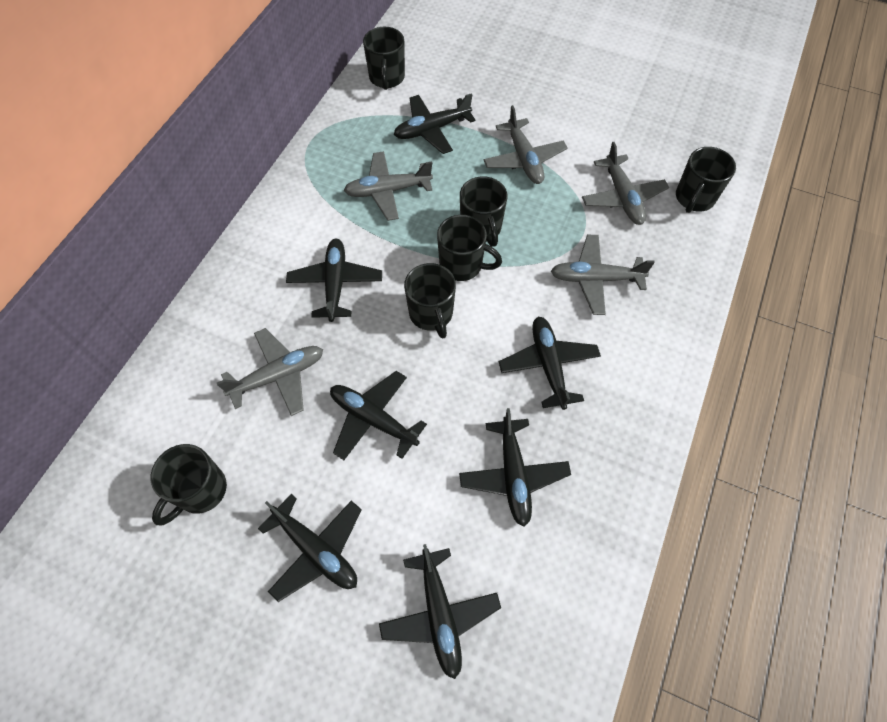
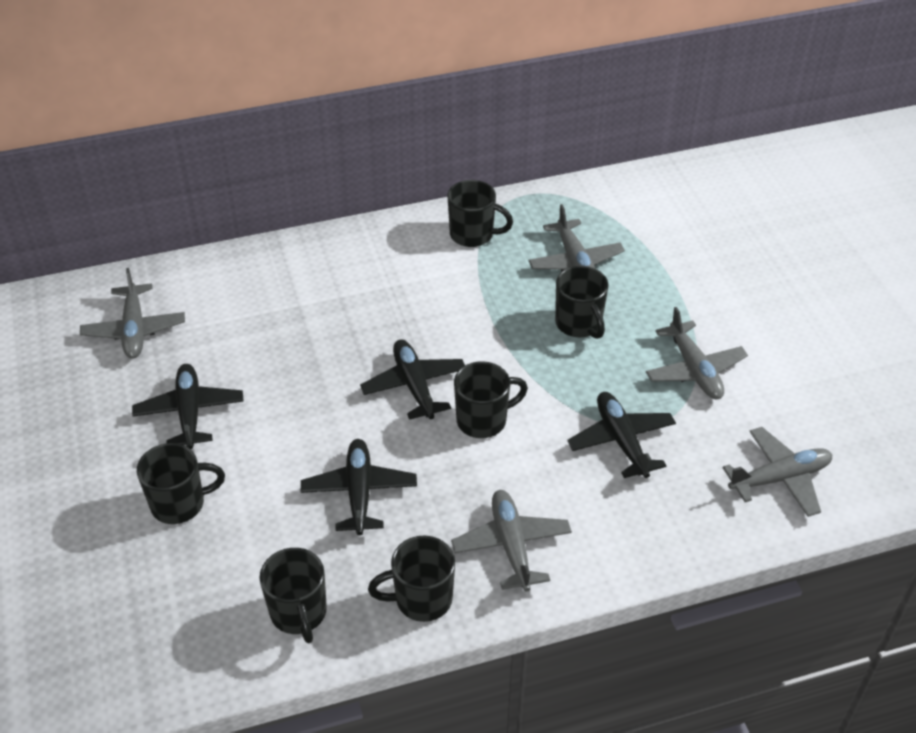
black plane: 7 -> 4

